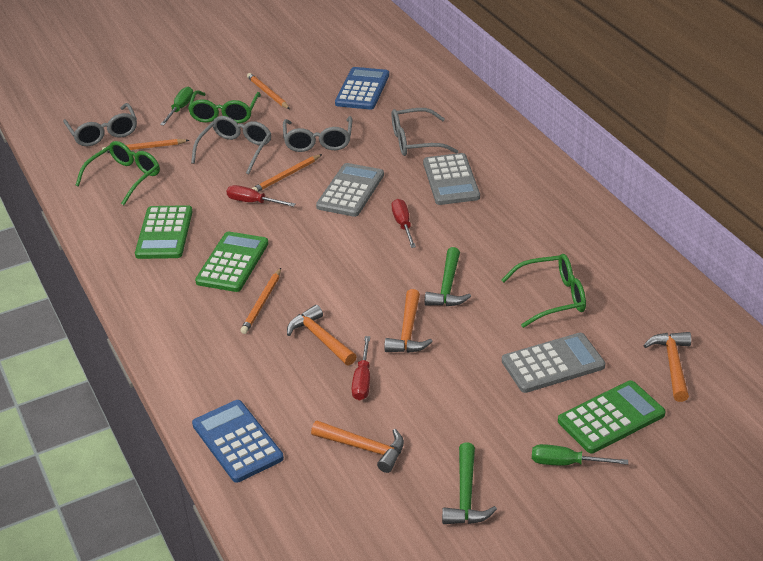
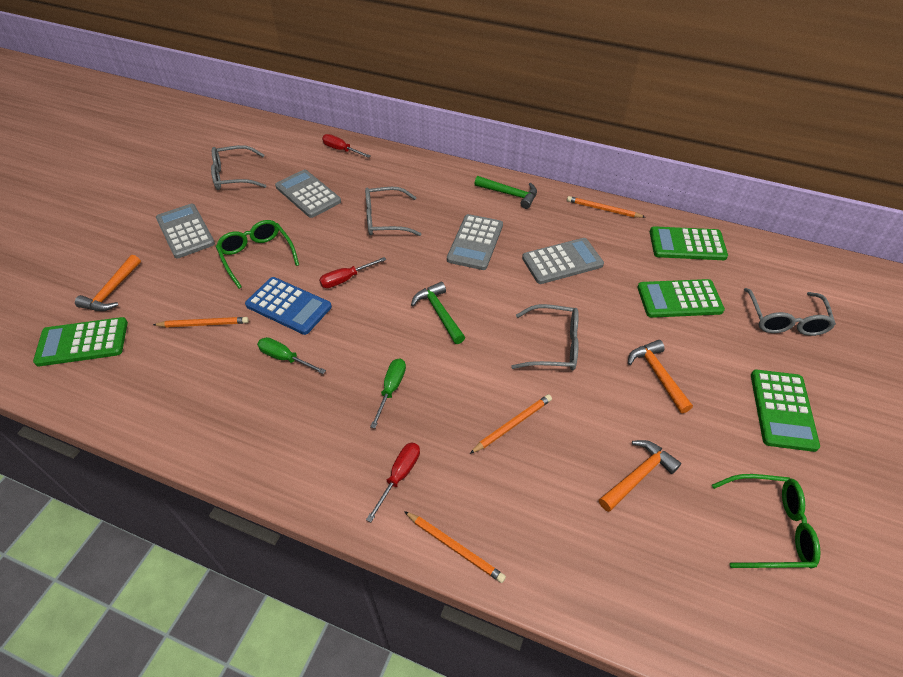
blue calculator: 2 -> 1
green calculator: 3 -> 4
green glasses: 3 -> 2
grey calculator: 3 -> 4
orange hammer: 4 -> 3

